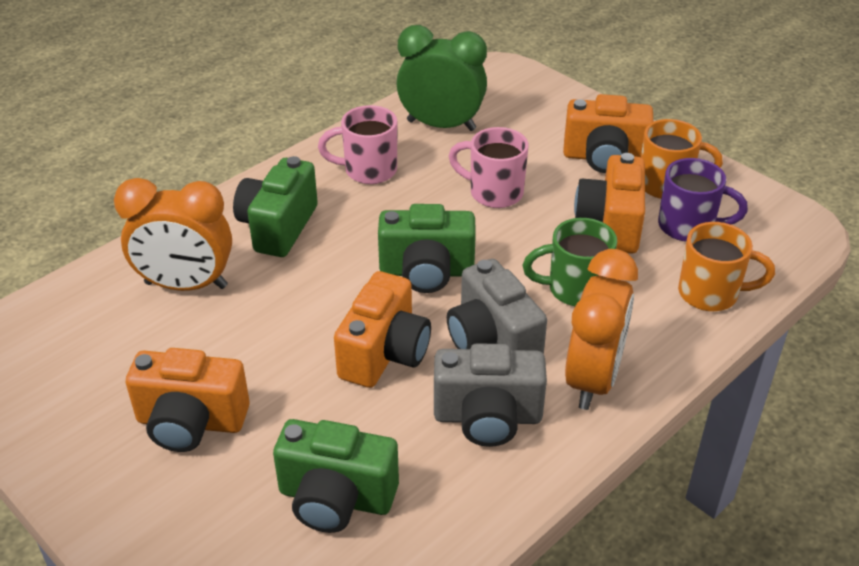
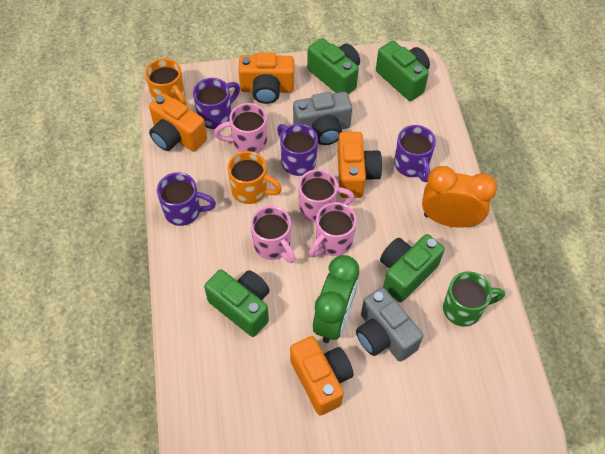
green camera: 3 -> 4
orange clock: 2 -> 1
pink mug: 2 -> 4
purple mug: 1 -> 4

